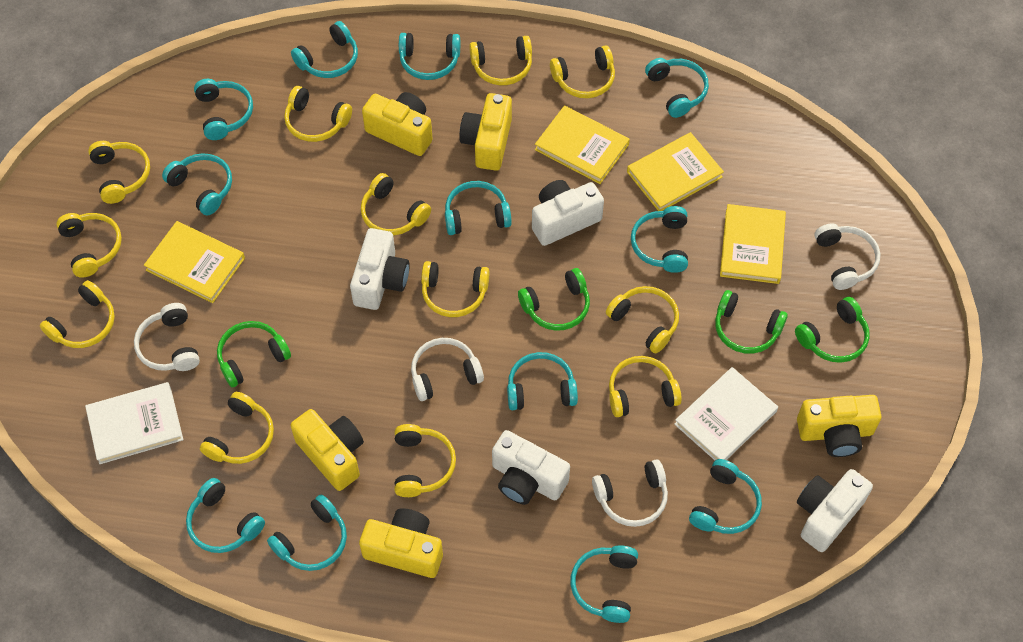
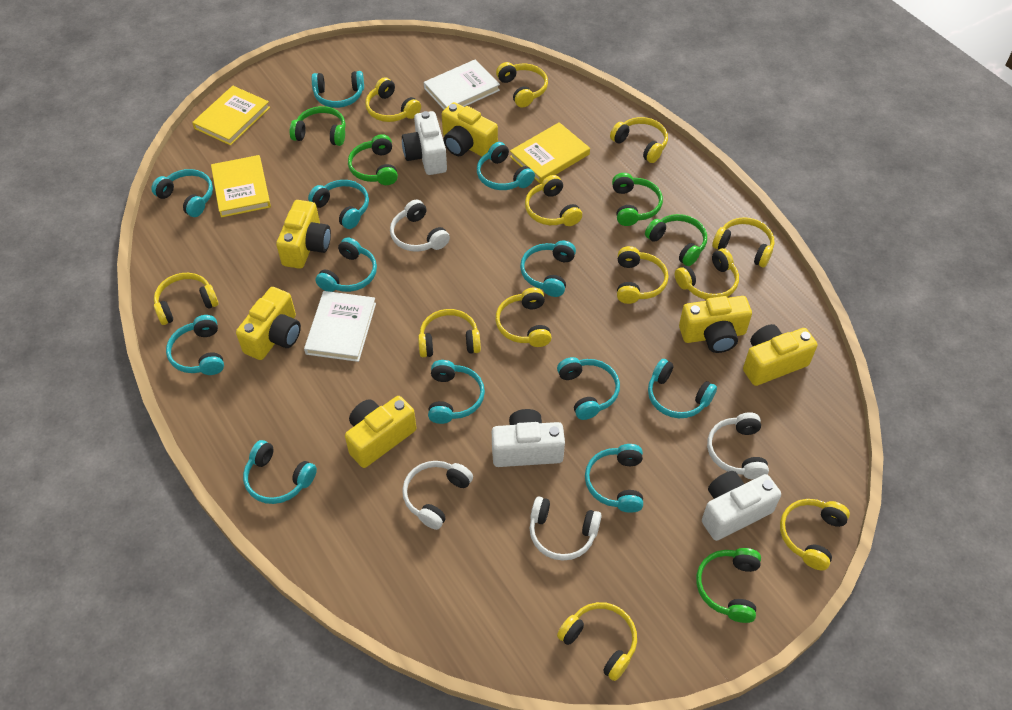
green headphones: 4 -> 5
white camera: 4 -> 3
yellow book: 4 -> 3
yellow camera: 5 -> 6

